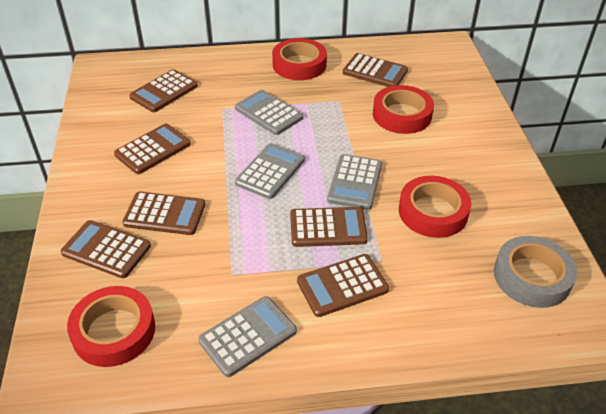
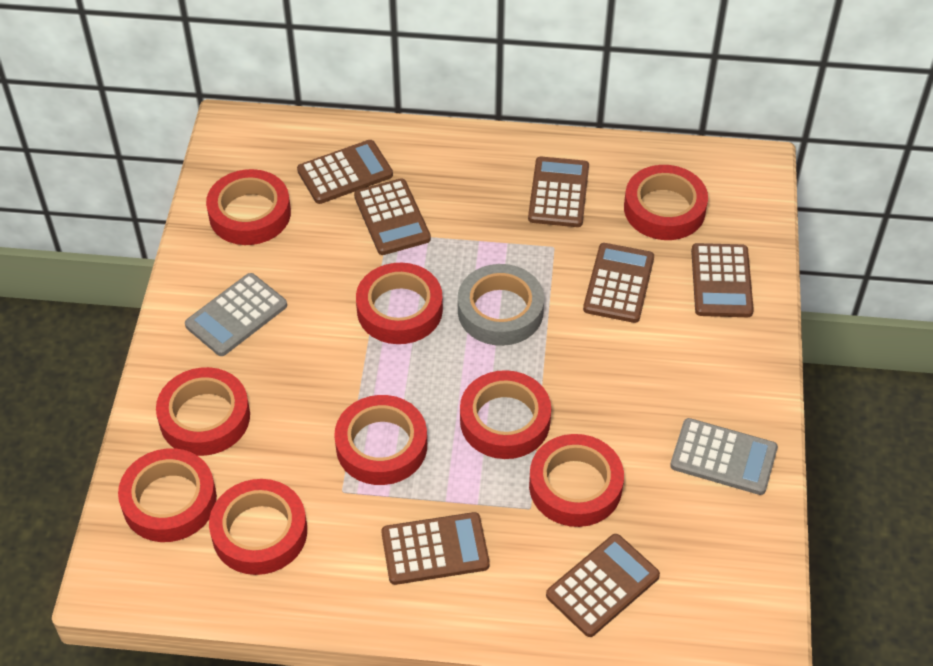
grey calculator: 4 -> 2
red tape: 4 -> 9

